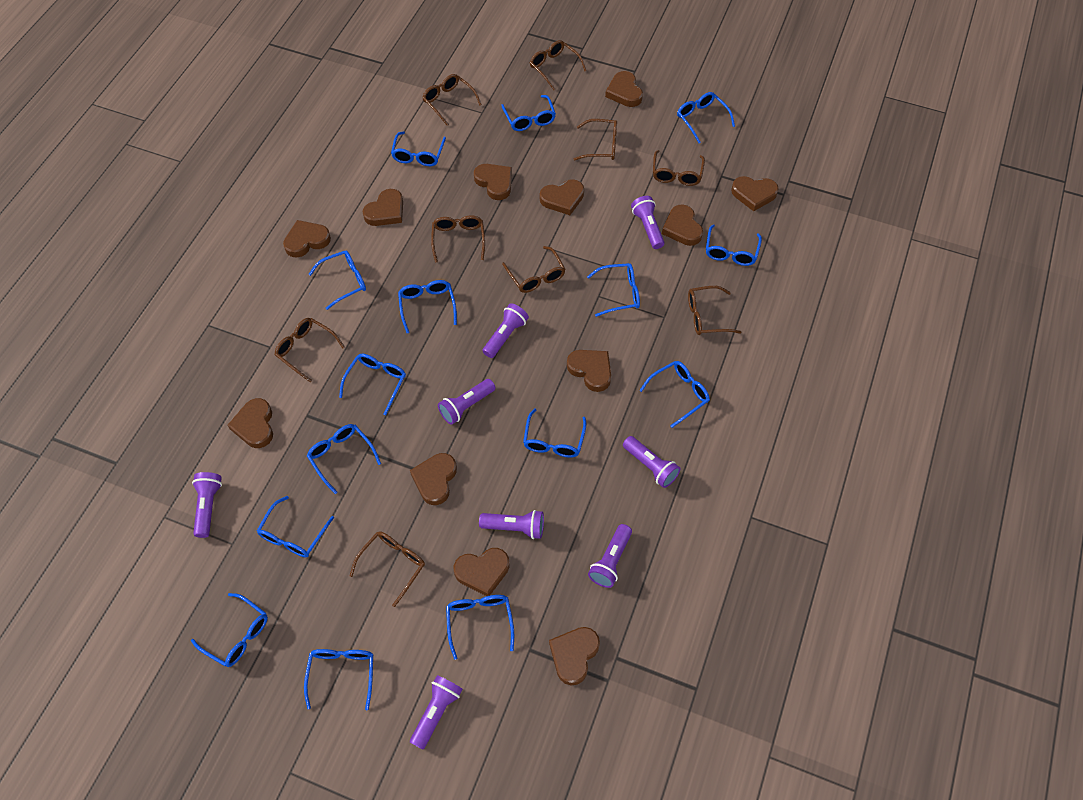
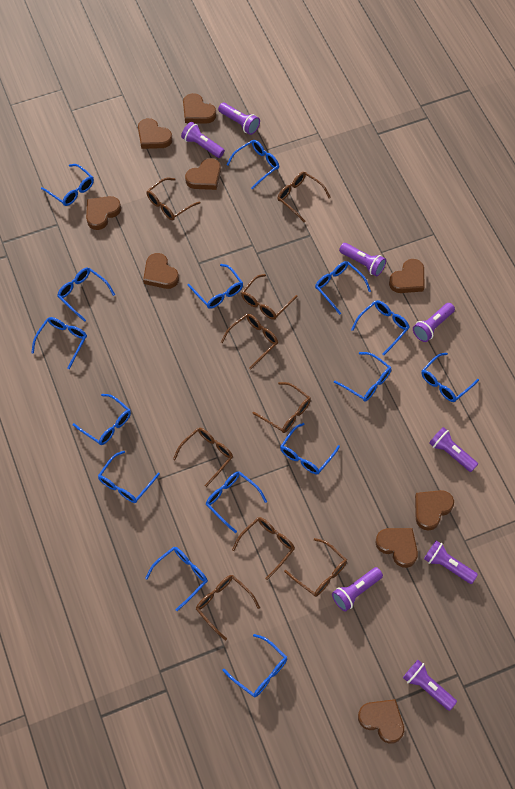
brown heart: 12 -> 9

